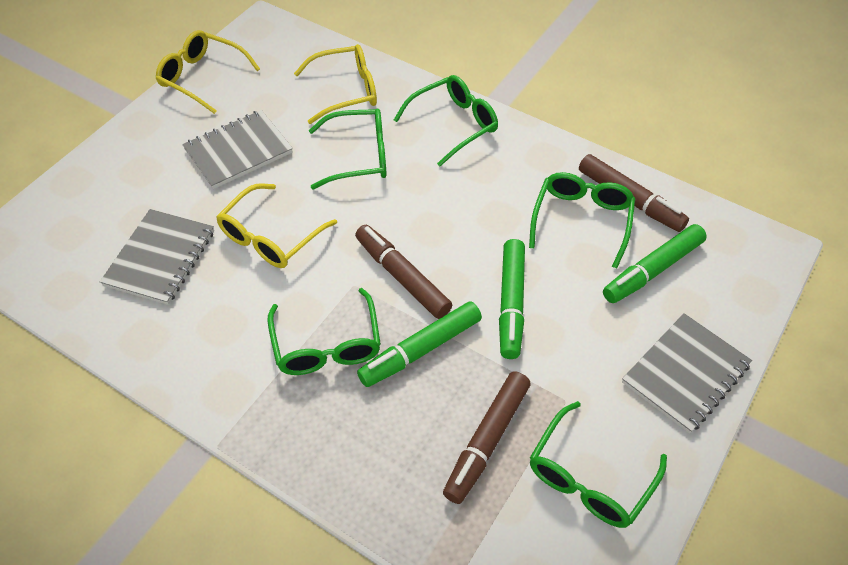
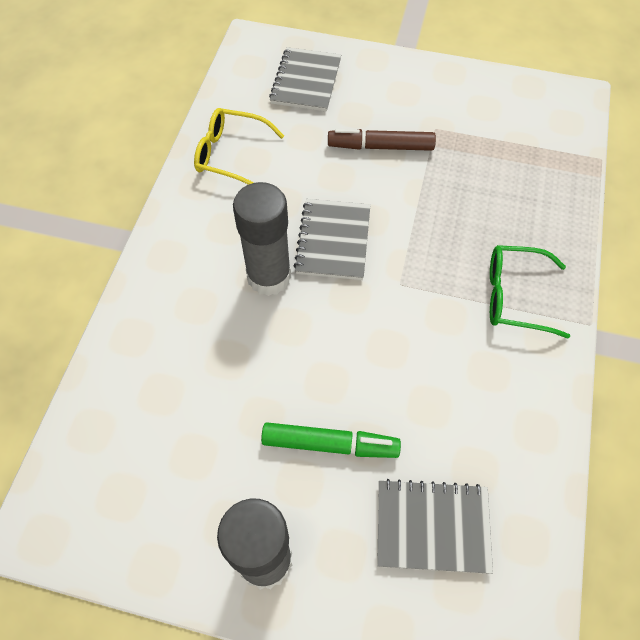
brown marker: 3 -> 1
green glasses: 5 -> 1
green marker: 3 -> 1
grey glue stick: 0 -> 2
yellow glasses: 3 -> 1

